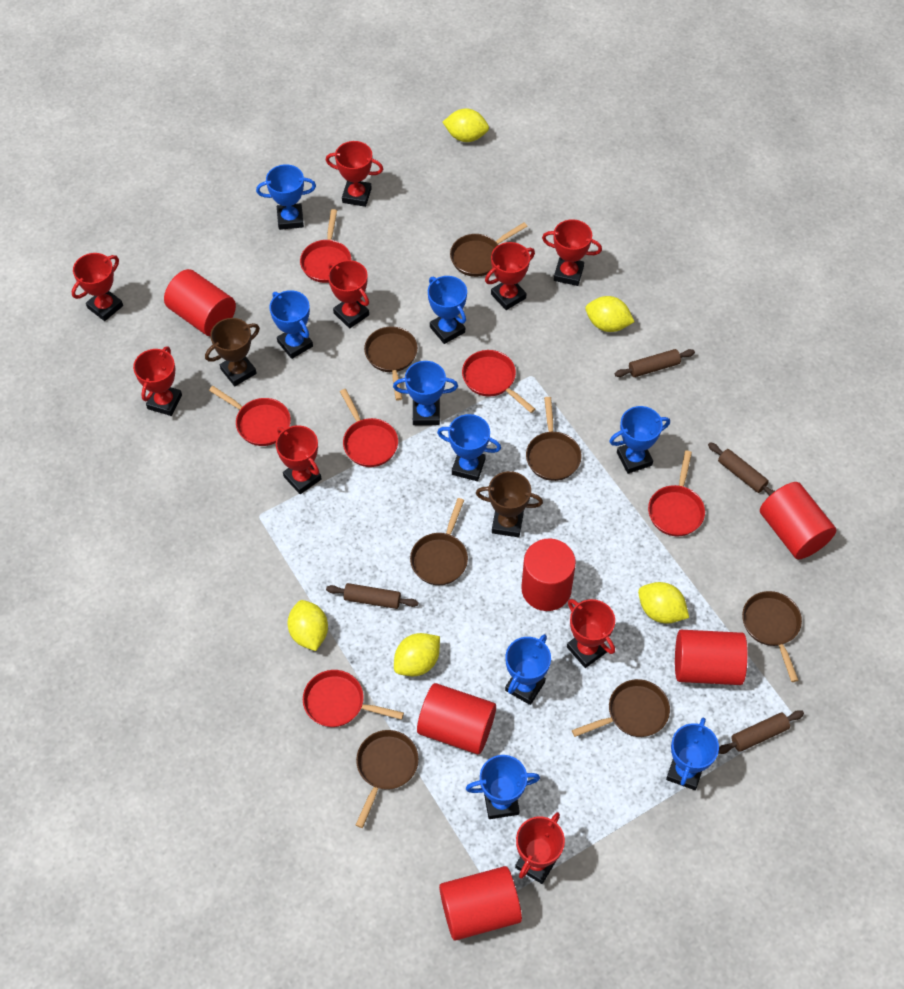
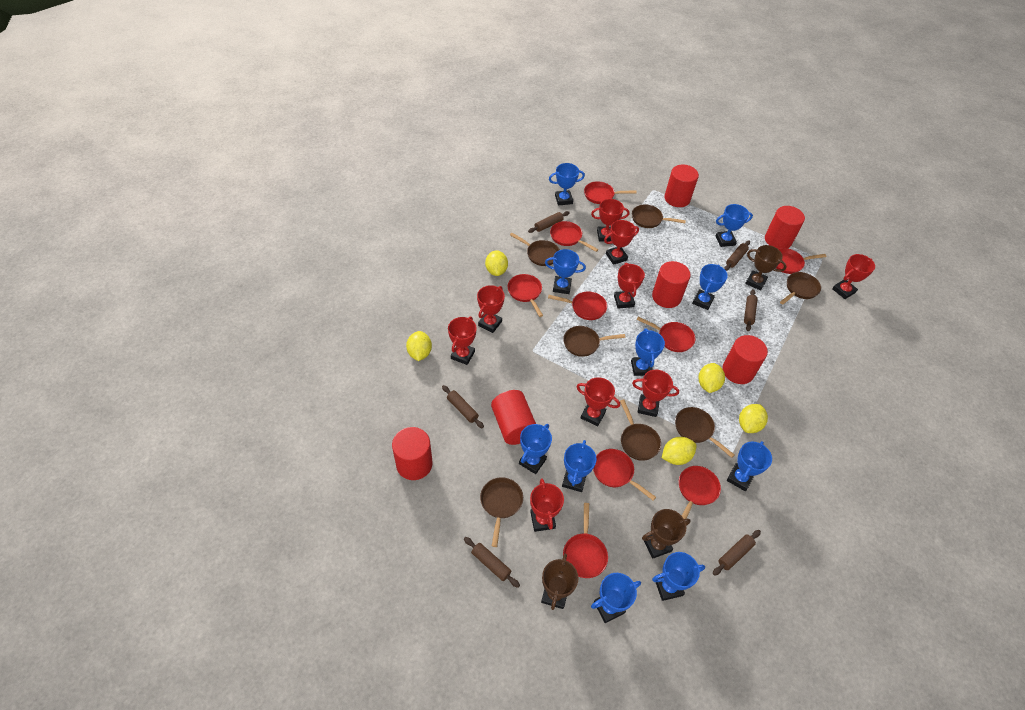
blue trophy: 9 -> 10
brown rolling pin: 4 -> 6
brown trophy: 2 -> 3
red pan: 6 -> 9

